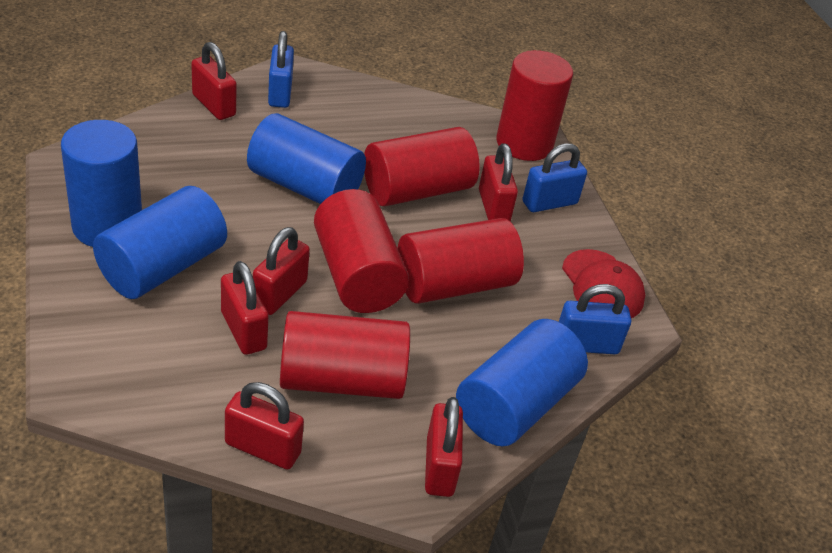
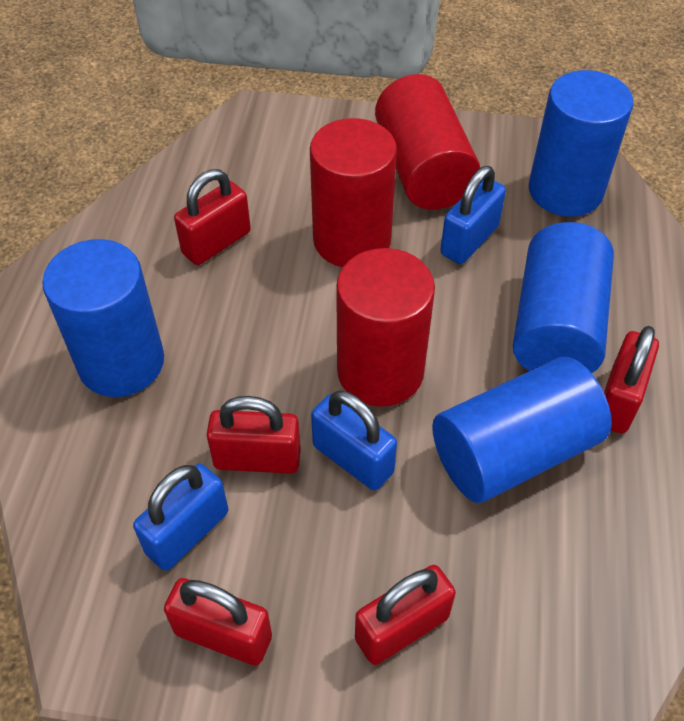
red cap: 1 -> 0
red cylinder: 5 -> 3
red padlock: 6 -> 5

